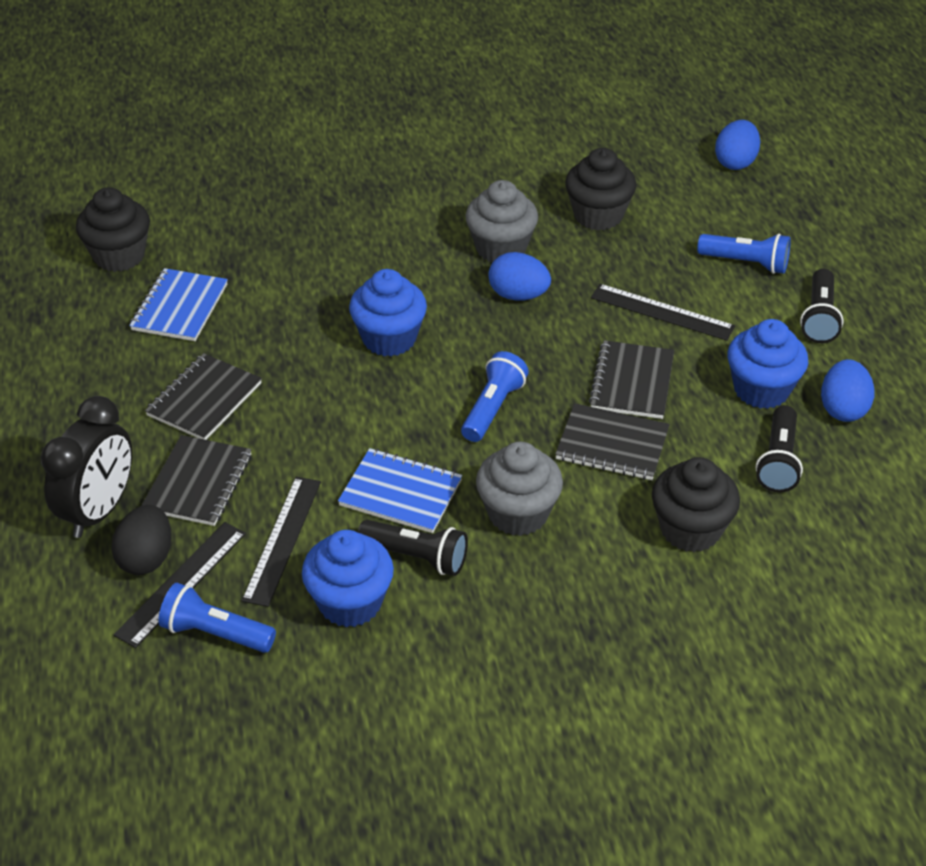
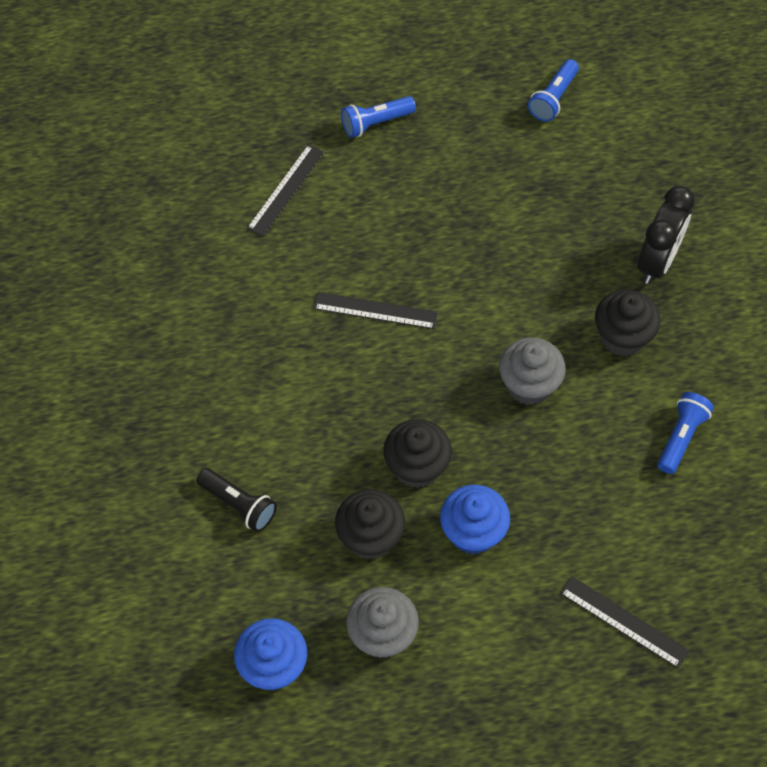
black egg: 1 -> 0
black flashlight: 3 -> 1
black notebook: 4 -> 0
blue cupcake: 3 -> 2
blue egg: 3 -> 0
blue notebook: 2 -> 0

